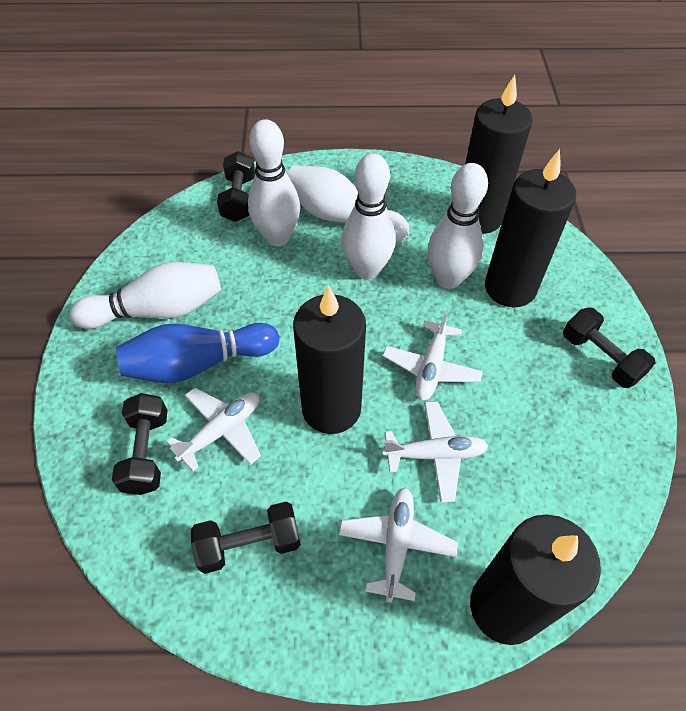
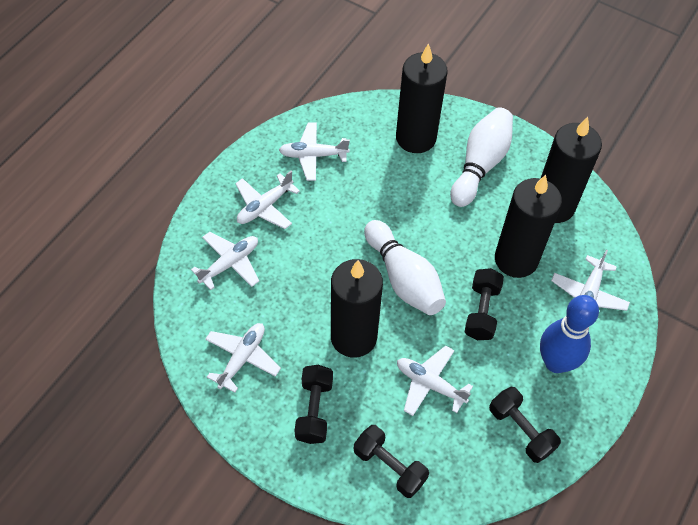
white bowling pin: 5 -> 2
white plane: 4 -> 6

